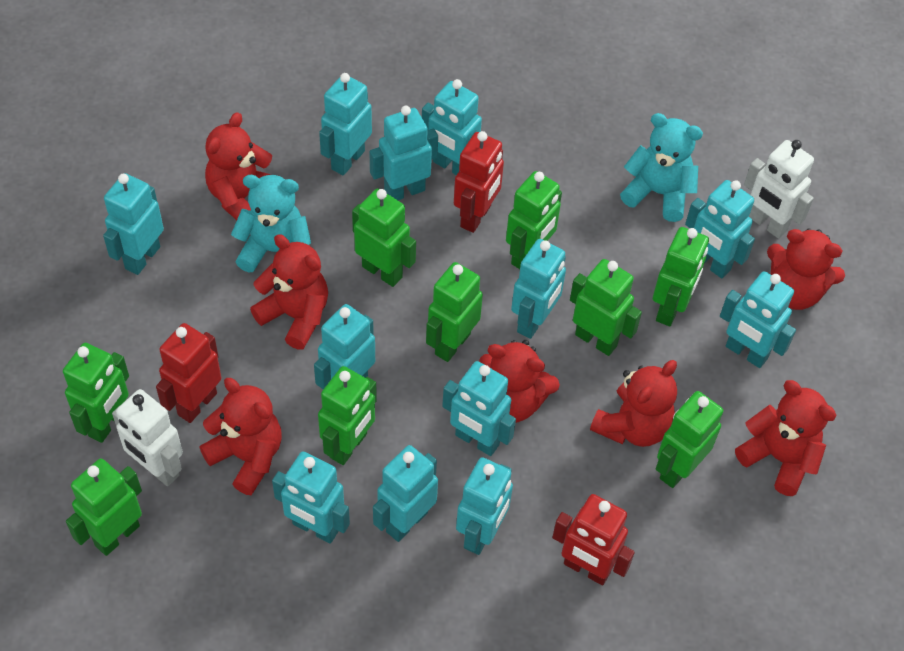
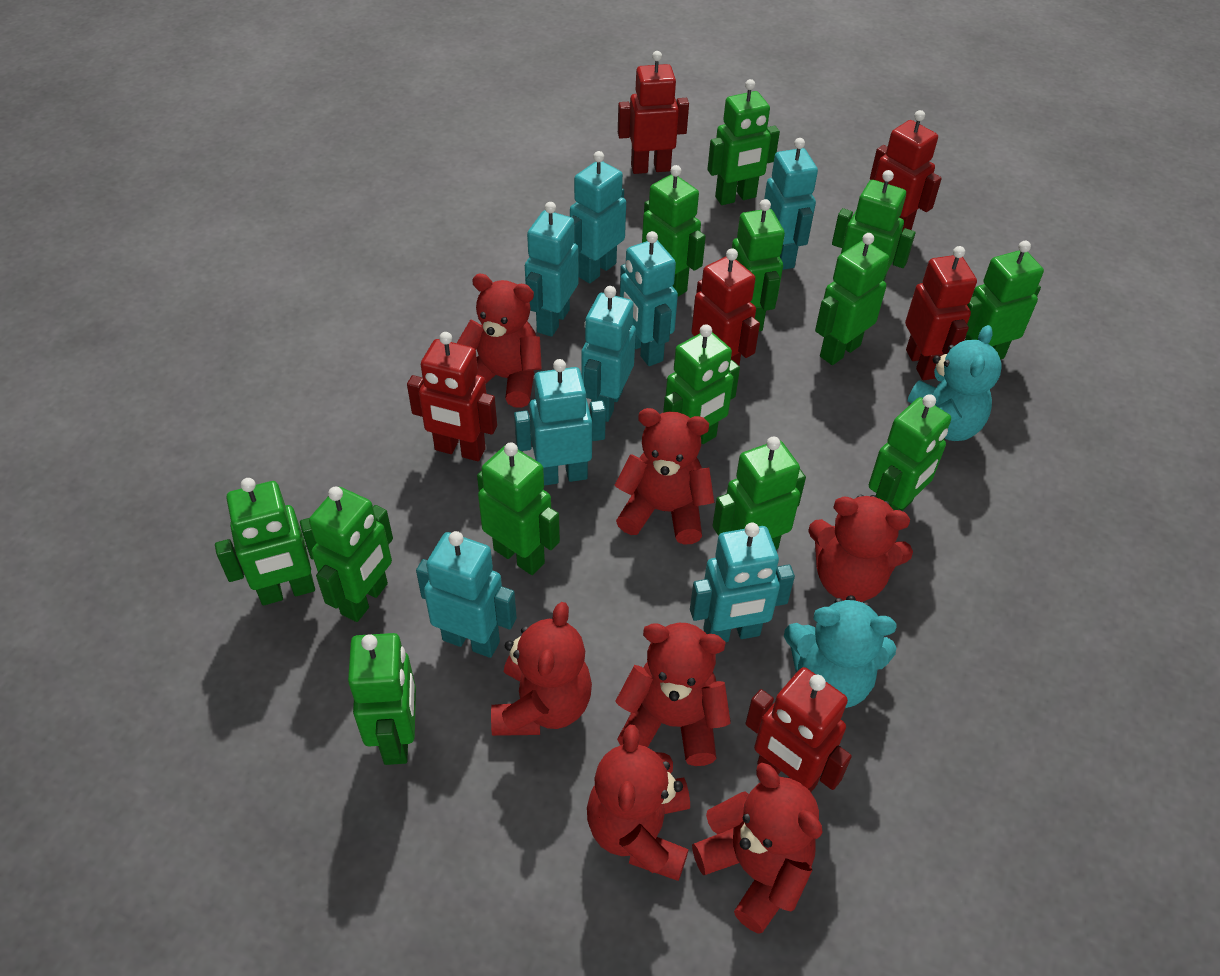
green robot: 9 -> 13
red robot: 3 -> 6
turquoise robot: 12 -> 8
white robot: 2 -> 0

